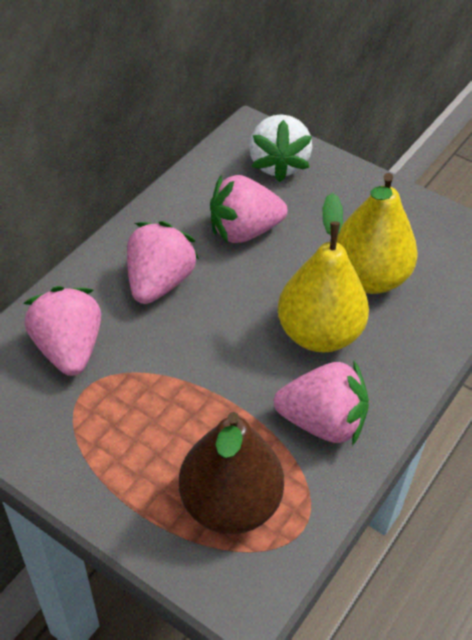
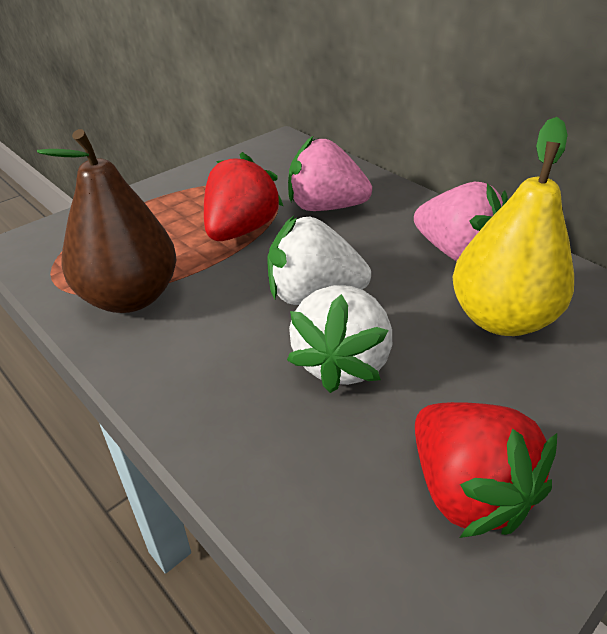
pink strawberry: 4 -> 2
red strawberry: 0 -> 2
white strawberry: 1 -> 2
yellow pear: 2 -> 1

